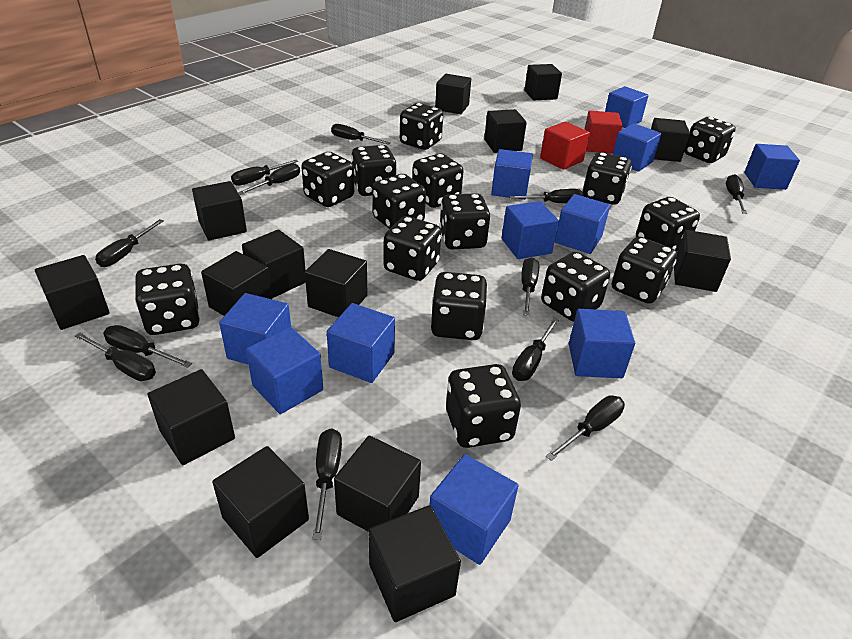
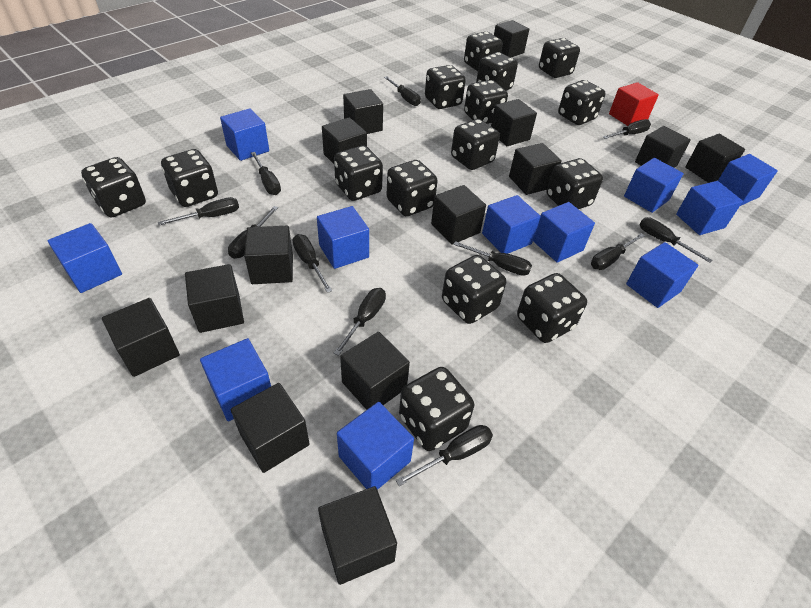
black screwdriver: 12 -> 11
red cube: 2 -> 1

